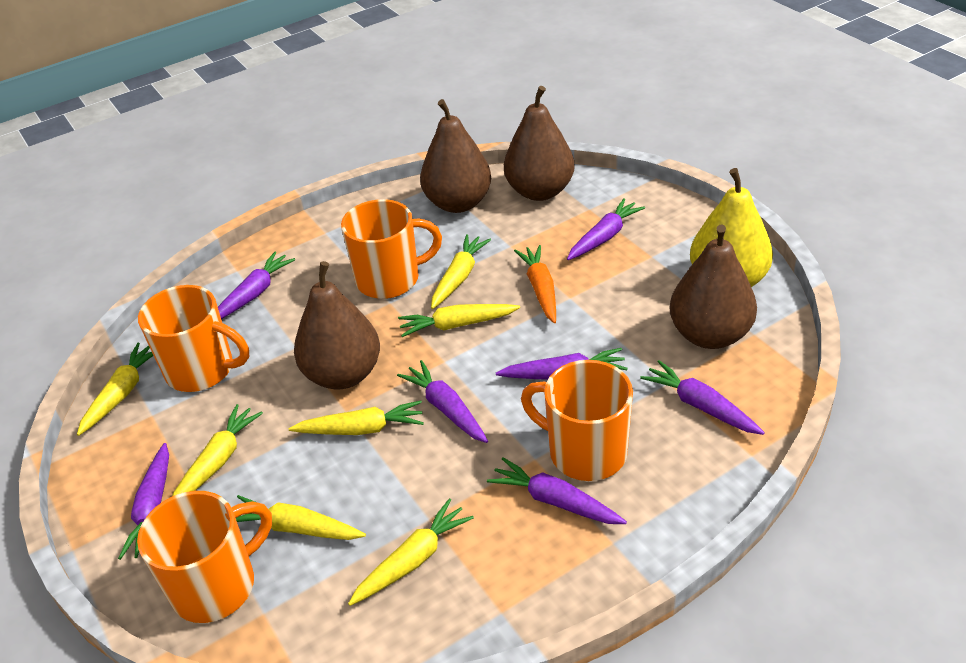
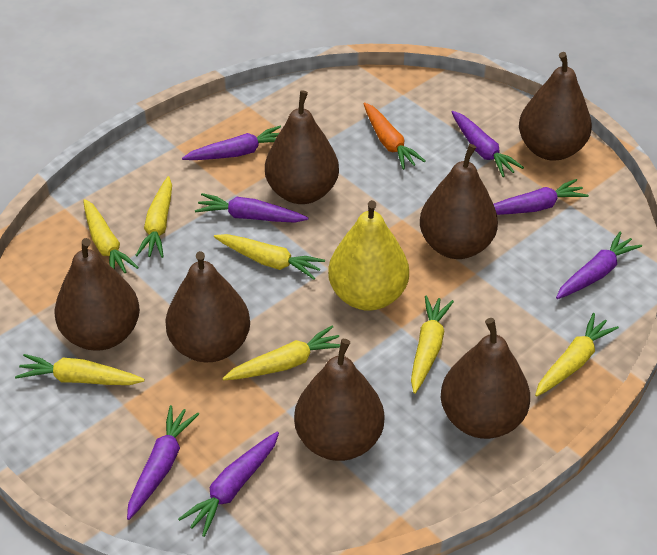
brown pear: 4 -> 7
orange mug: 4 -> 0

